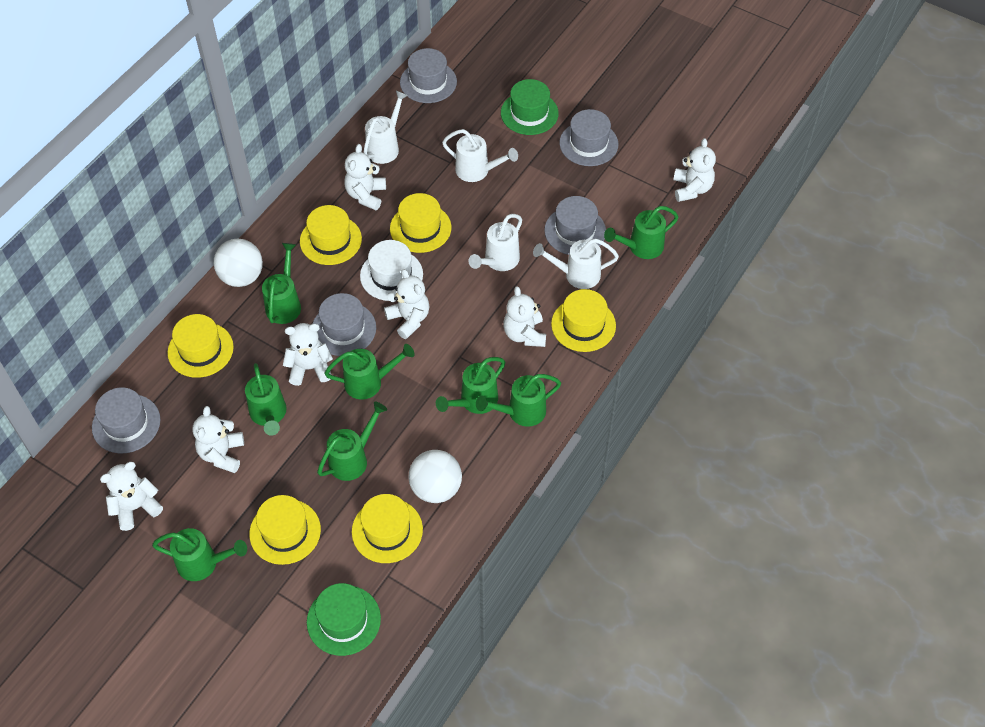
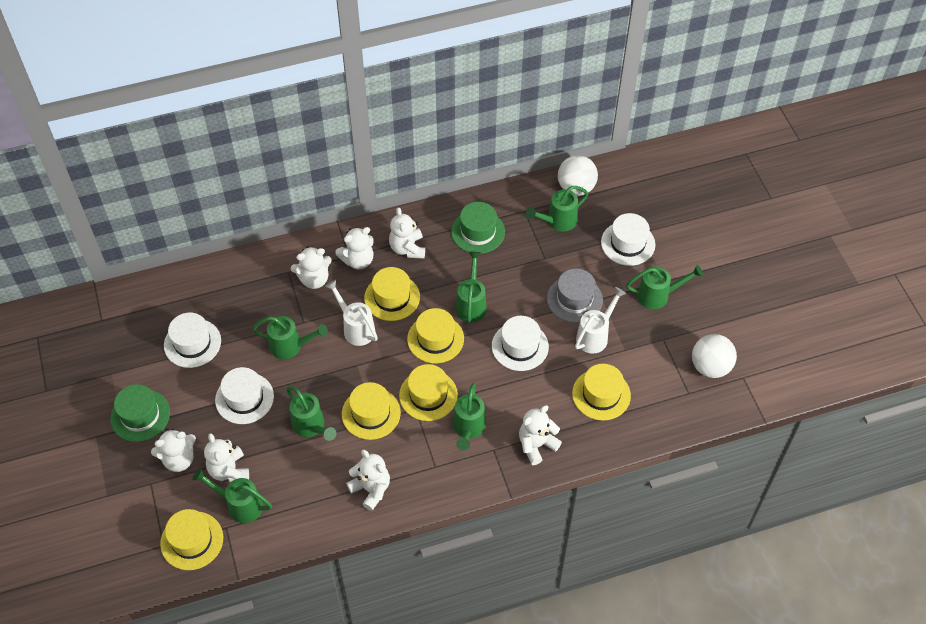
green watering can: 8 -> 7
grey hat: 5 -> 1
white hat: 1 -> 4
white watering can: 4 -> 2

